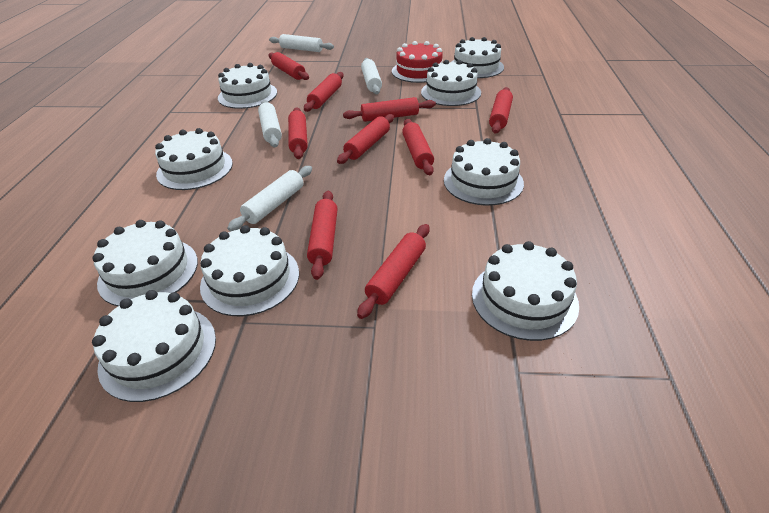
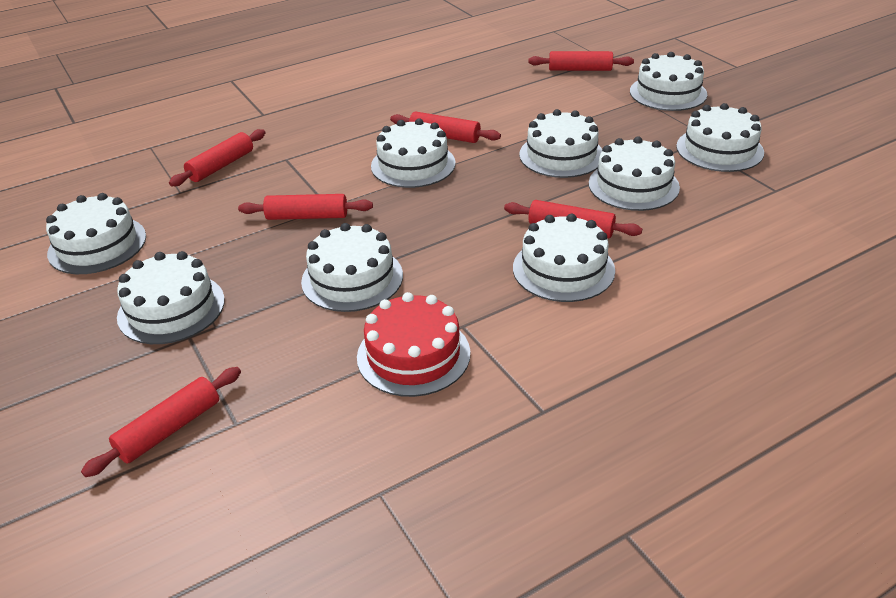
red rolling pin: 9 -> 6
white rolling pin: 4 -> 0

